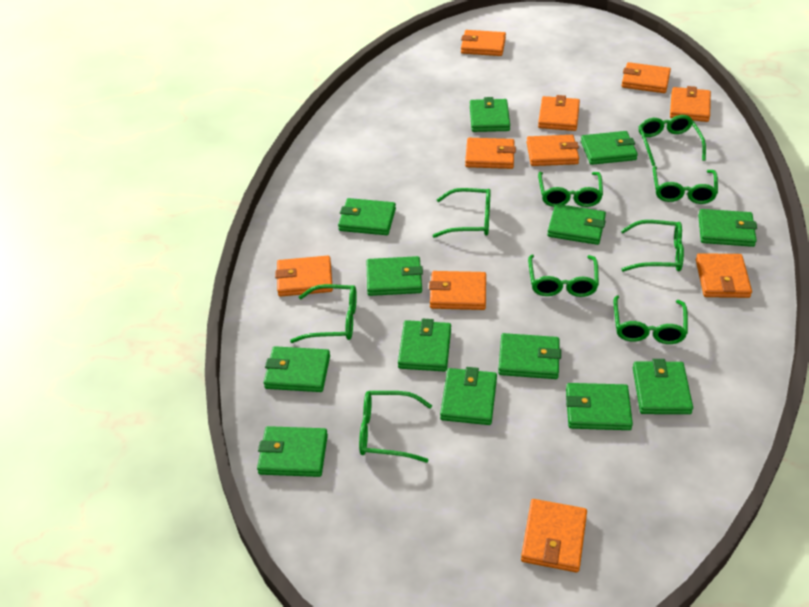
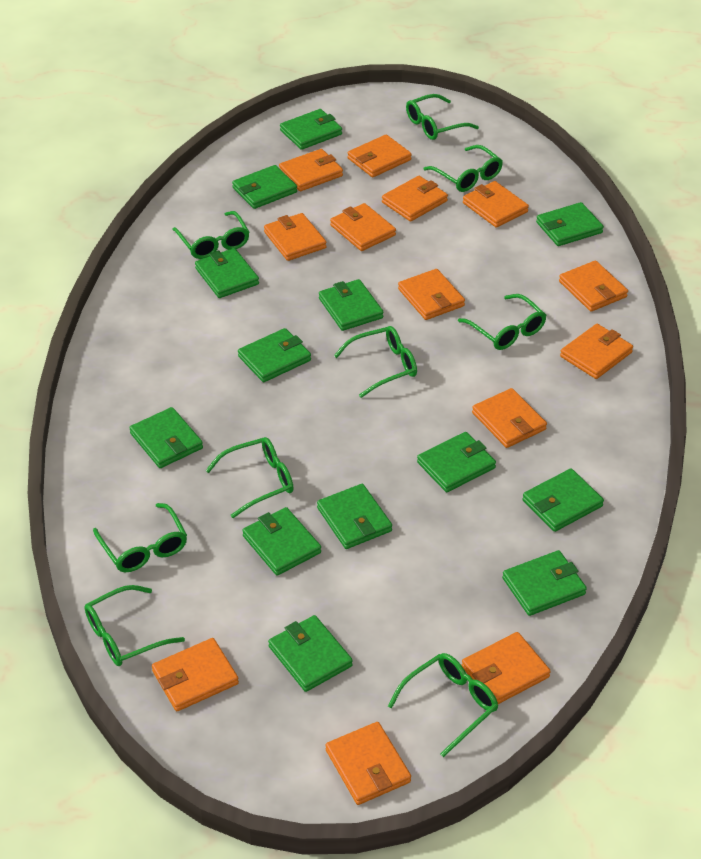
orange wallet: 10 -> 13

